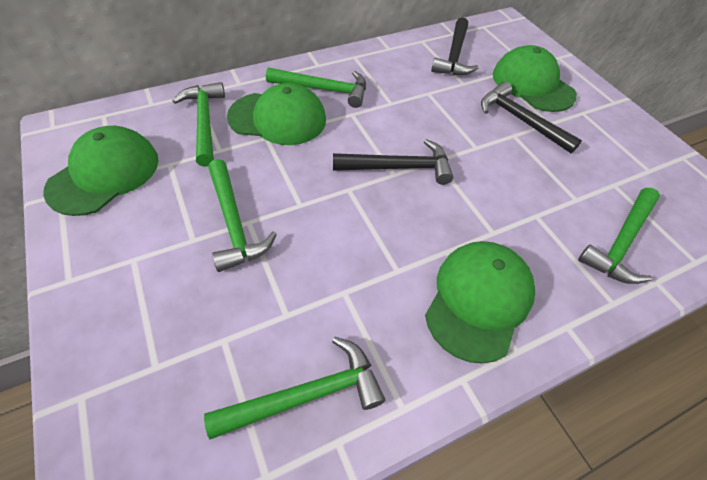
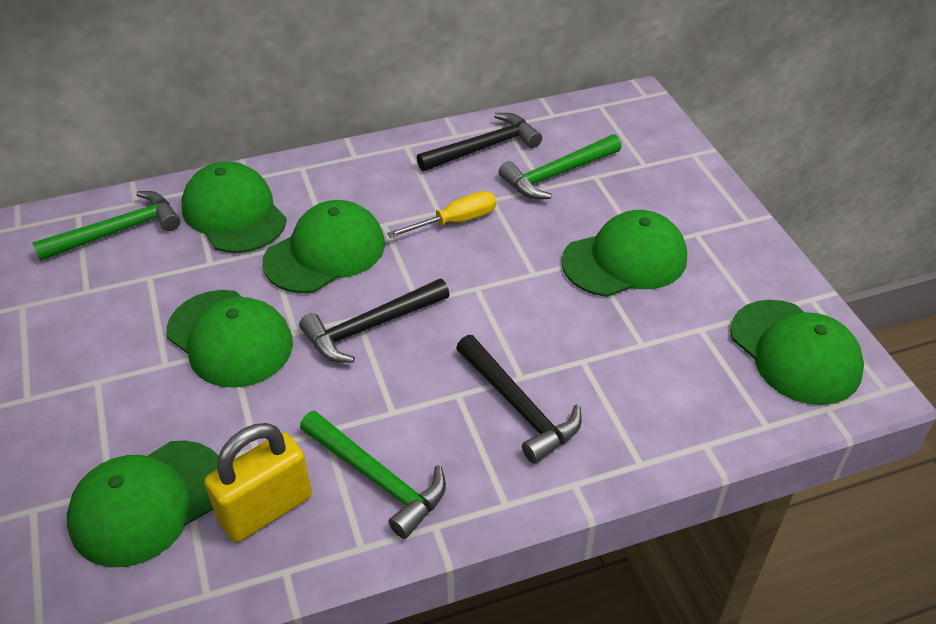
green cap: 4 -> 6
green hammer: 5 -> 3
yellow padlock: 0 -> 1
yellow screwdriver: 0 -> 1

